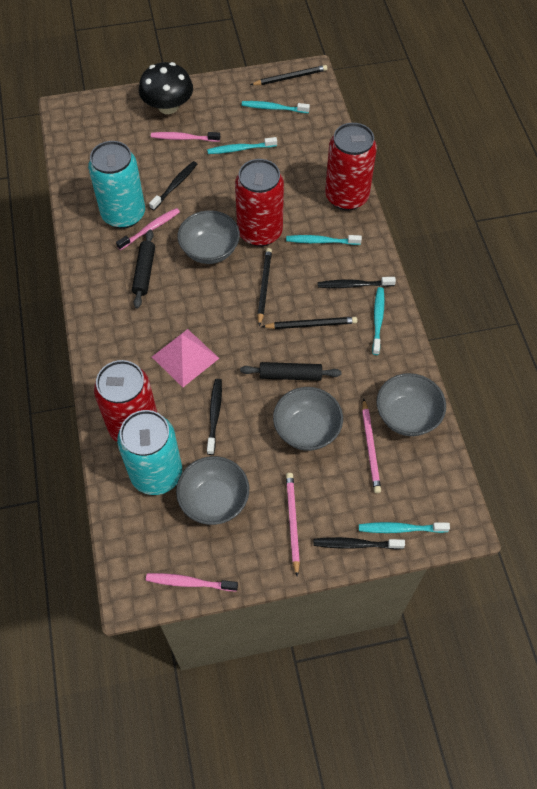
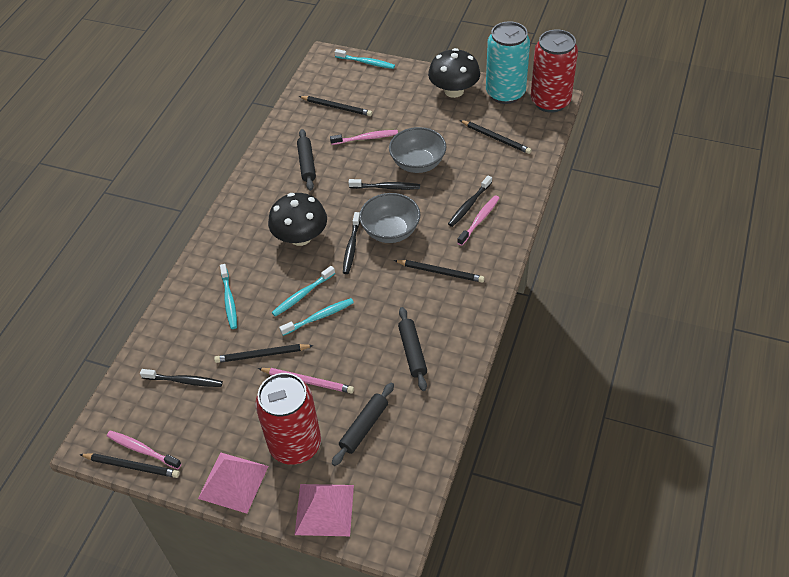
black mushroom: 1 -> 2
black pencil: 3 -> 5
black rolling pin: 2 -> 3
grey bowl: 4 -> 2
pink pencil: 2 -> 1
pink pyramid: 1 -> 2
red can: 3 -> 2
turquoise can: 2 -> 1
turquoise toothbrush: 5 -> 4

